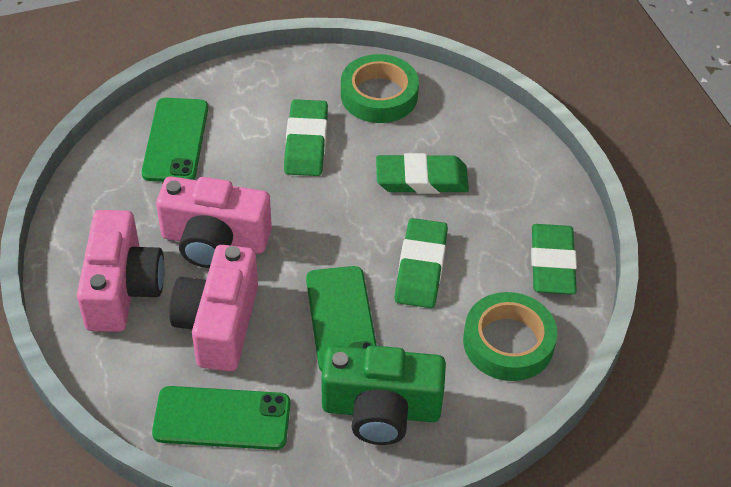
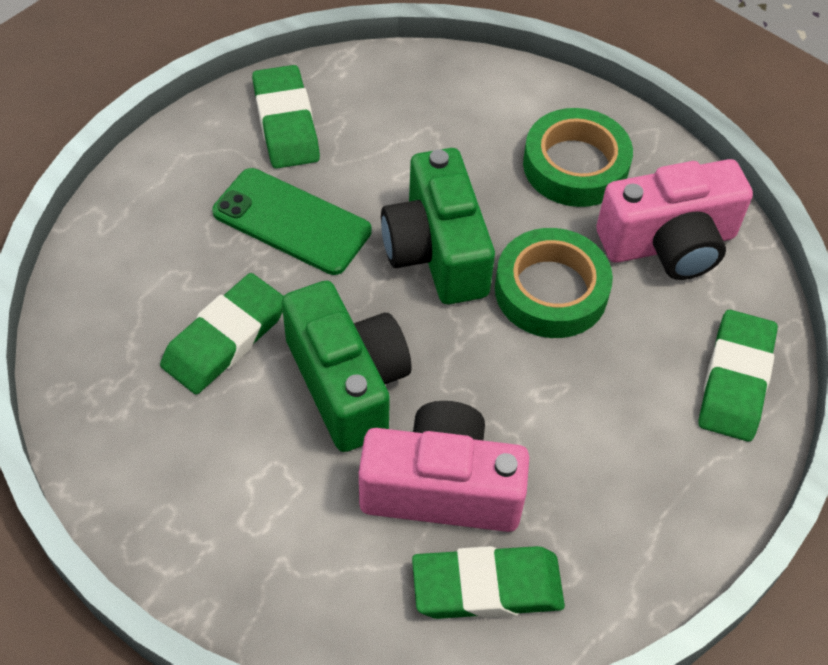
green camera: 1 -> 2
green phone: 3 -> 1
pink camera: 3 -> 2

